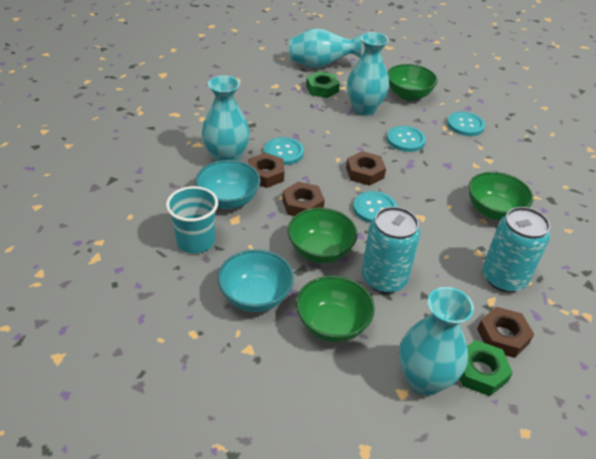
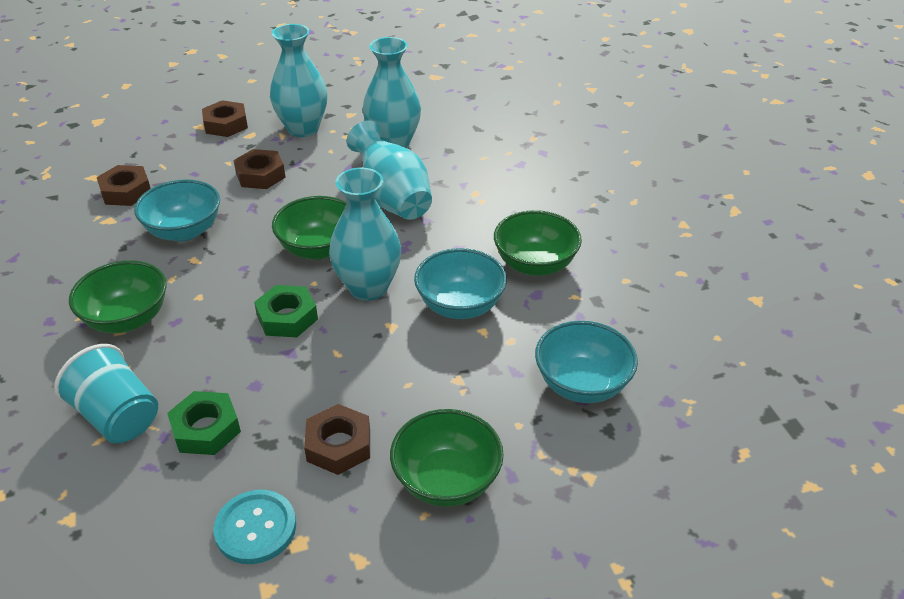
turquoise bowl: 2 -> 3
turquoise button: 4 -> 1
turquoise can: 2 -> 0

